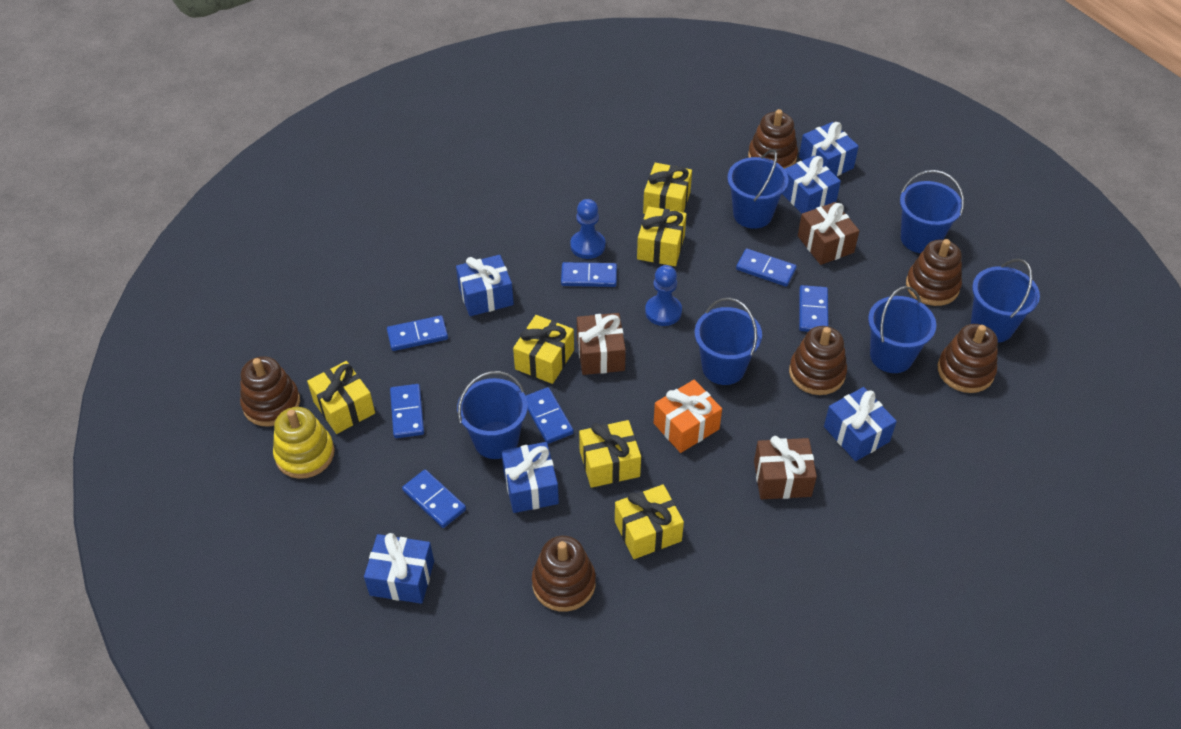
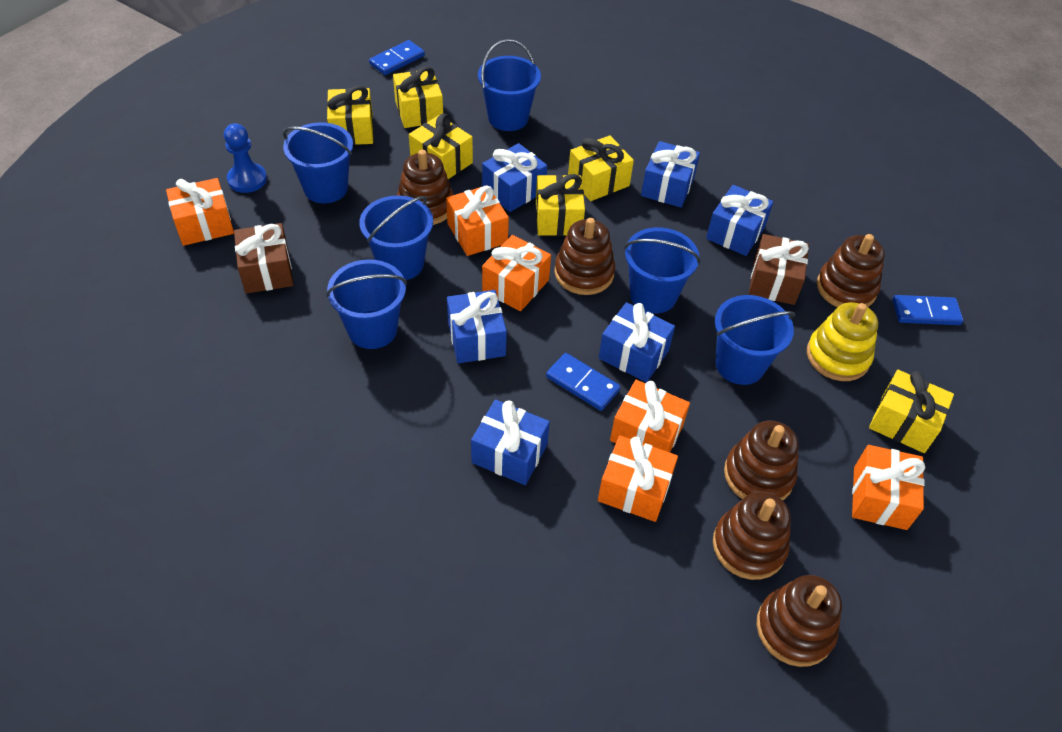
blue domino: 7 -> 3
blue pawn: 2 -> 1
brown gift: 3 -> 2
orange gift: 1 -> 6

